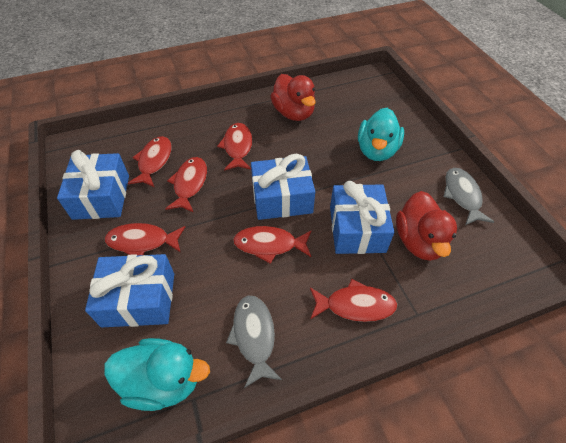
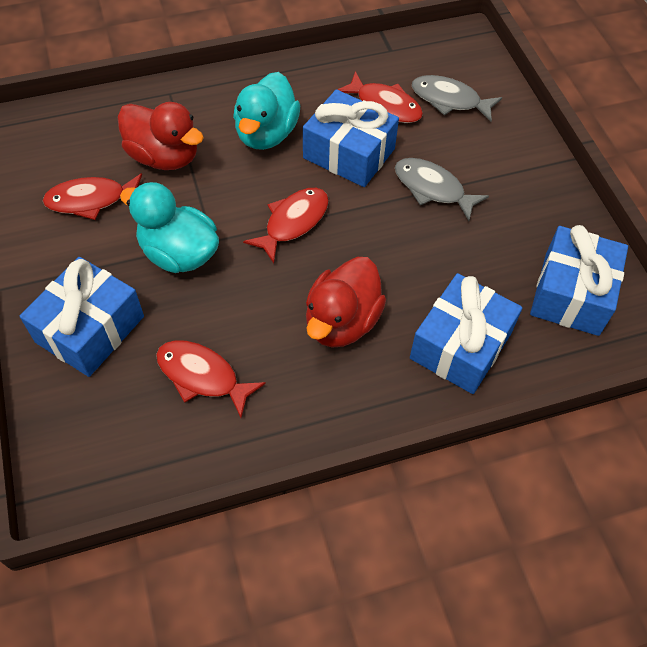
red fish: 6 -> 4

